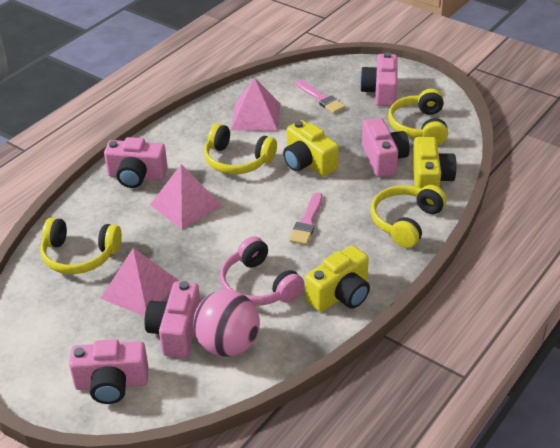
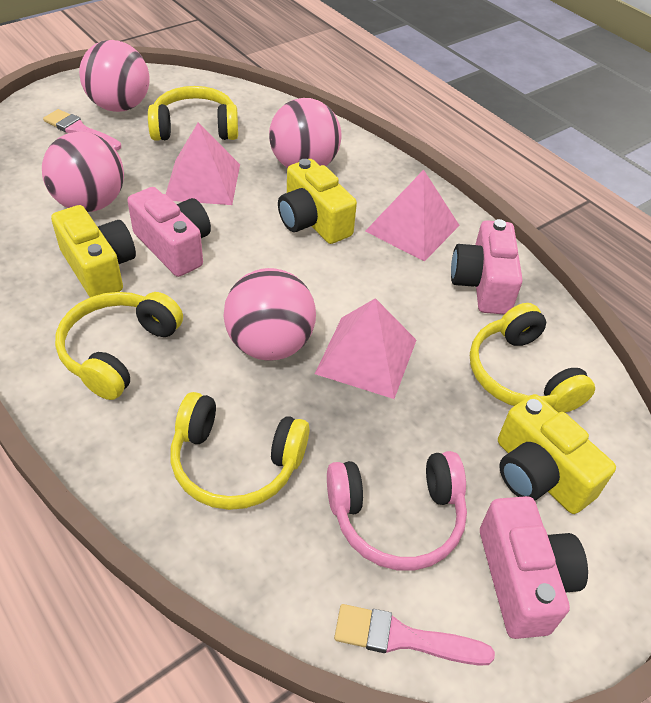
pink ball: 1 -> 4
pink camera: 5 -> 3

